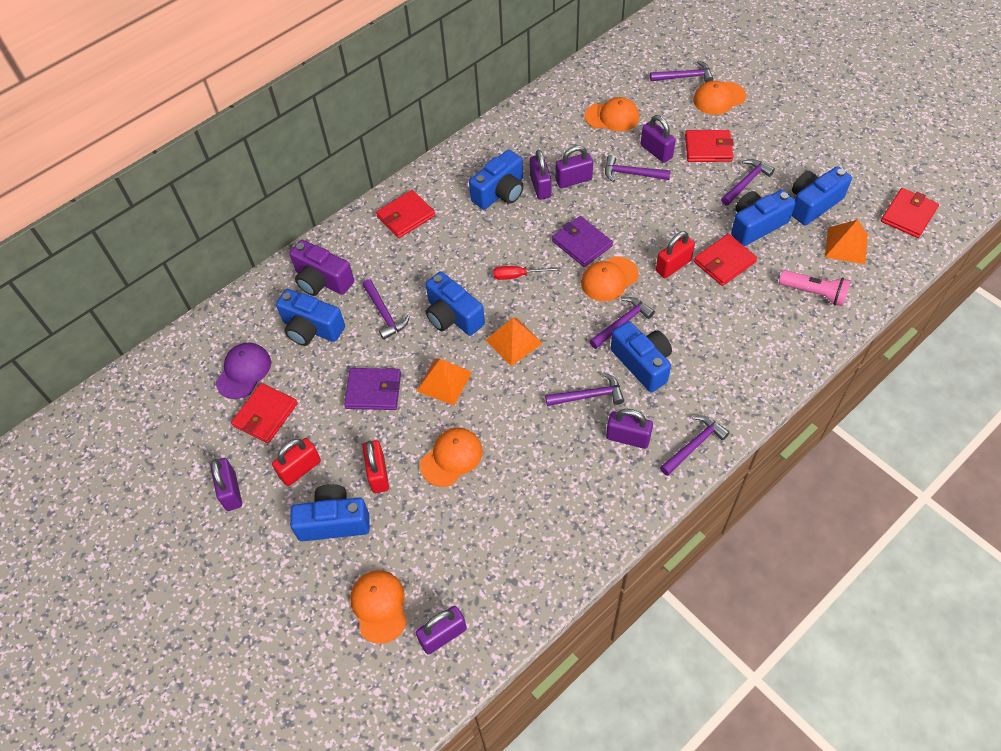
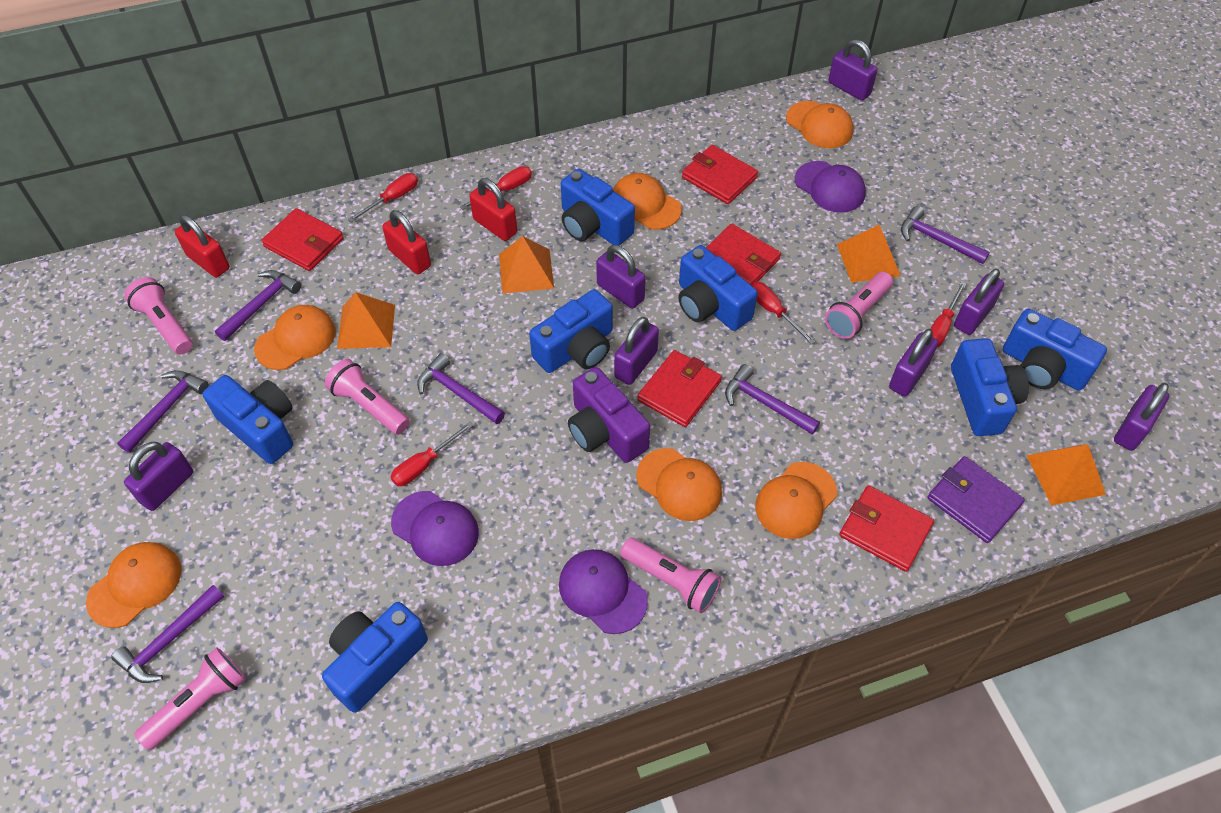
orange cap: 5 -> 6
orange pyramid: 3 -> 4
pink flashlight: 1 -> 5
purple cap: 1 -> 3
purple hammer: 7 -> 6
purple padlock: 6 -> 7
purple wallet: 2 -> 1
red screwdriver: 1 -> 5

